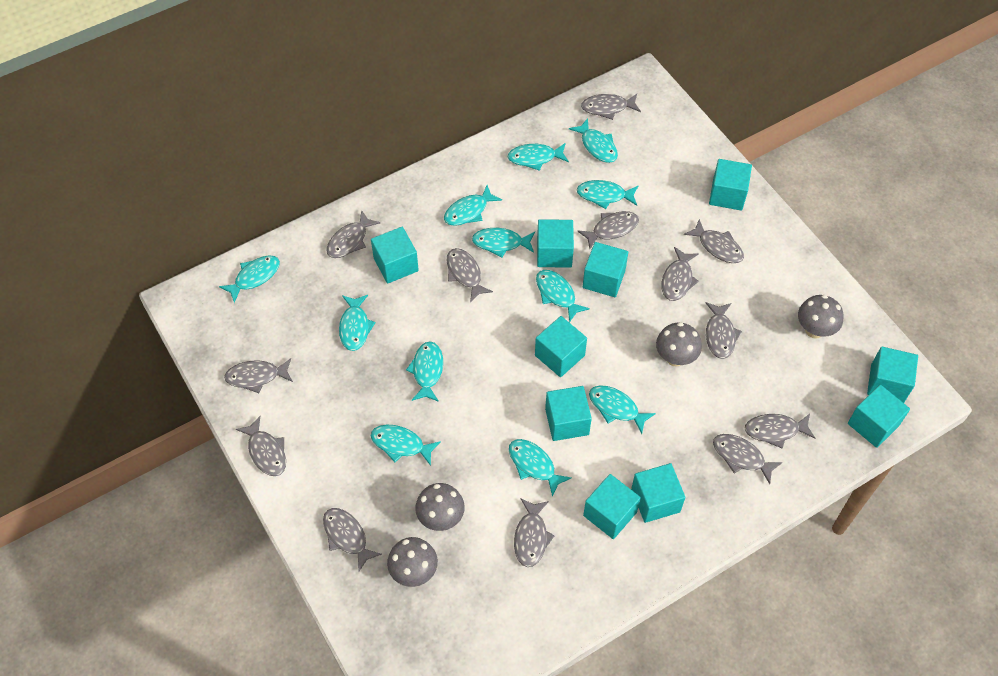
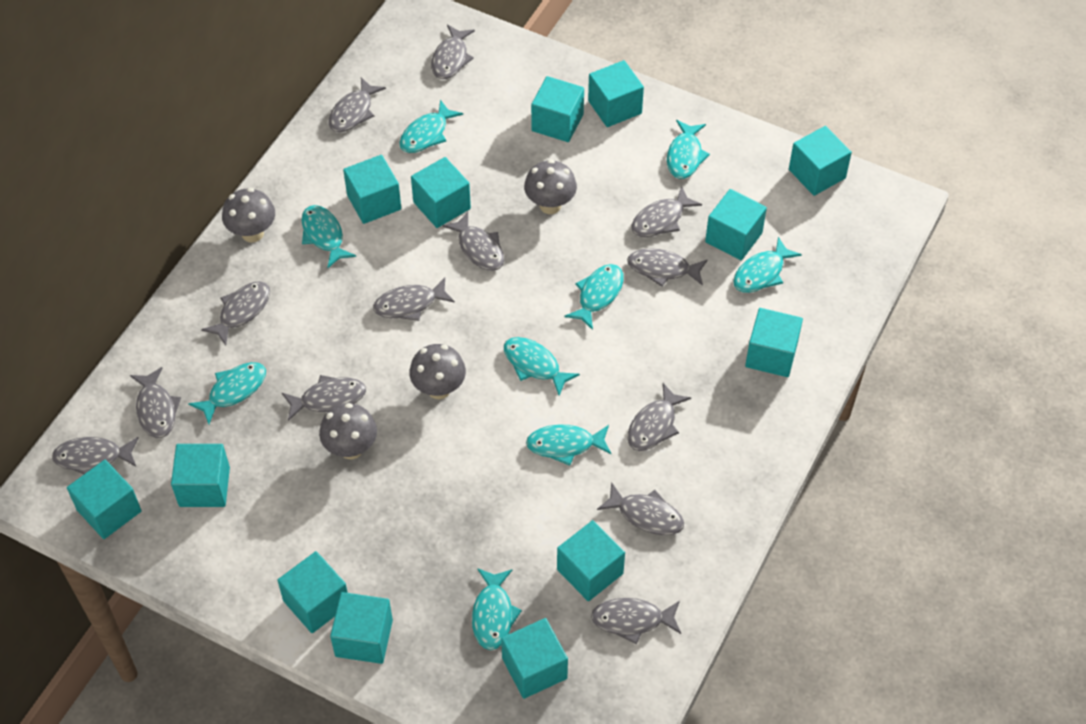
turquoise cube: 10 -> 13
turquoise fish: 12 -> 9

